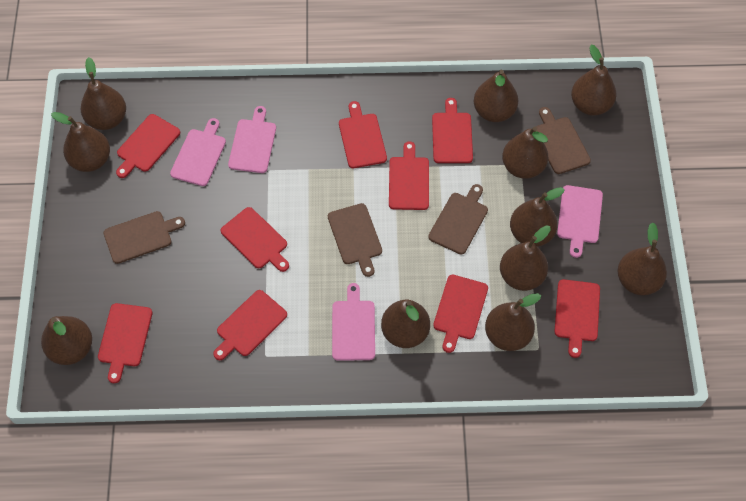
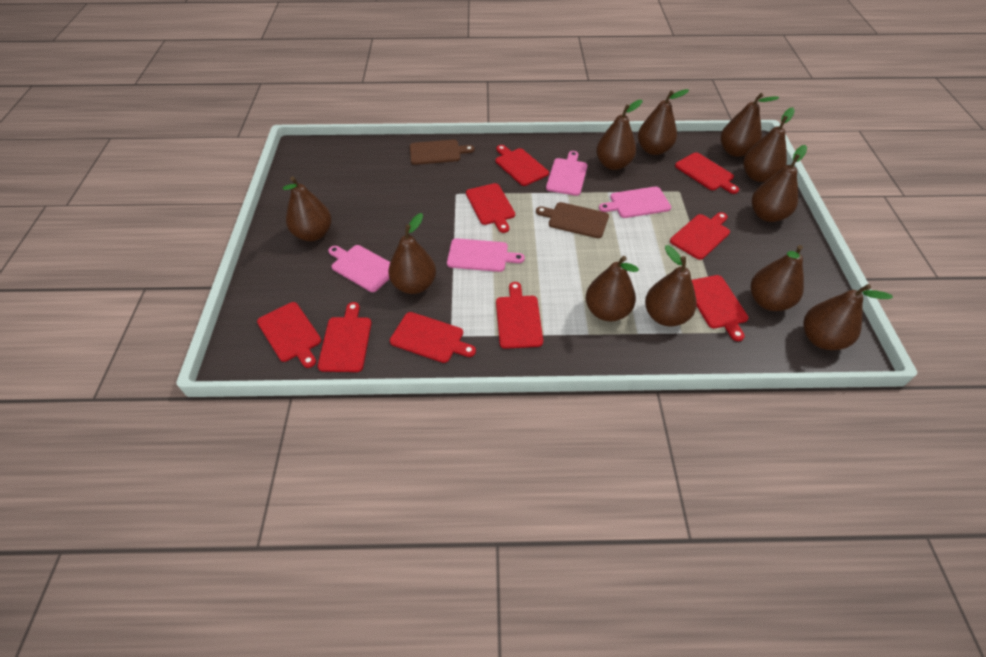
brown cutting board: 4 -> 2

